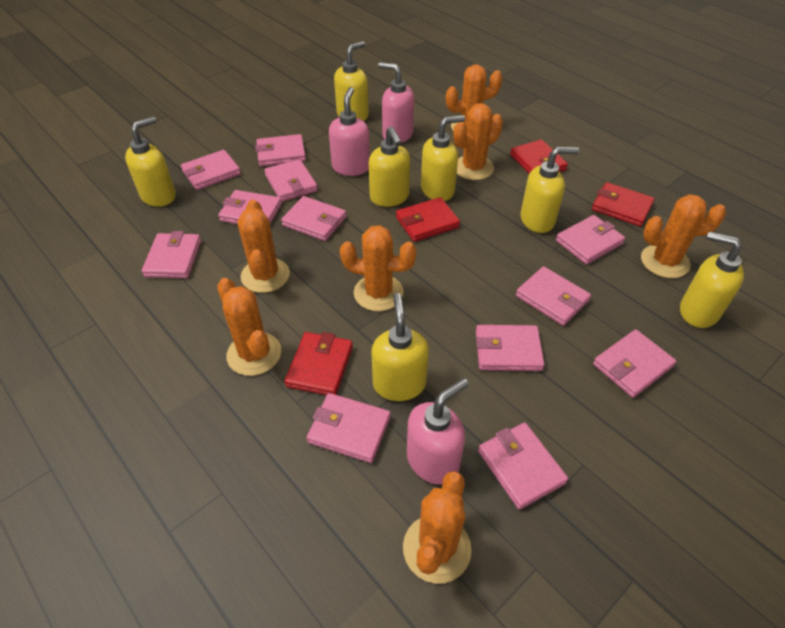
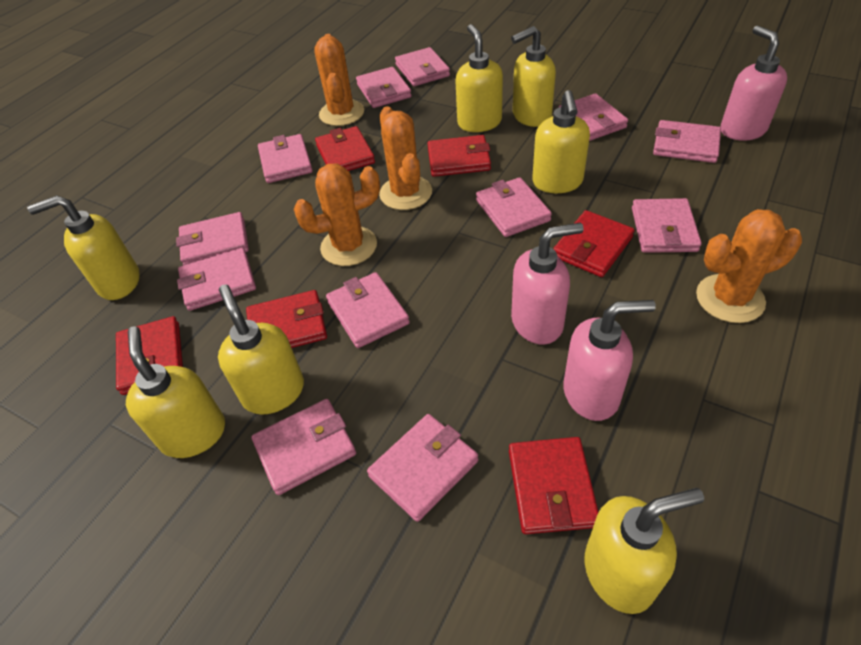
orange cactus: 7 -> 4
red wallet: 4 -> 6

